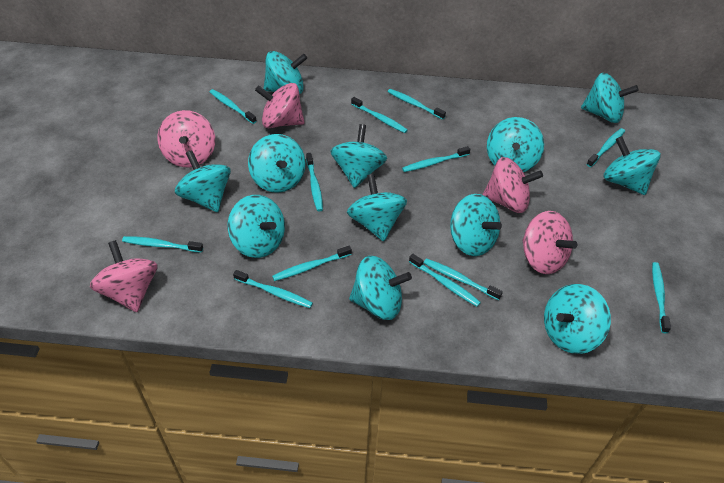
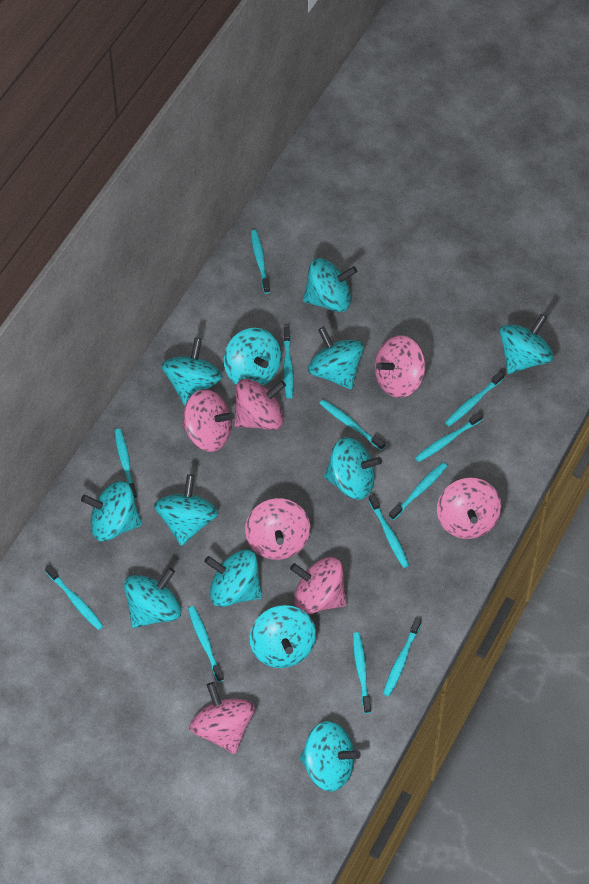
pink spinning top: 5 -> 7

